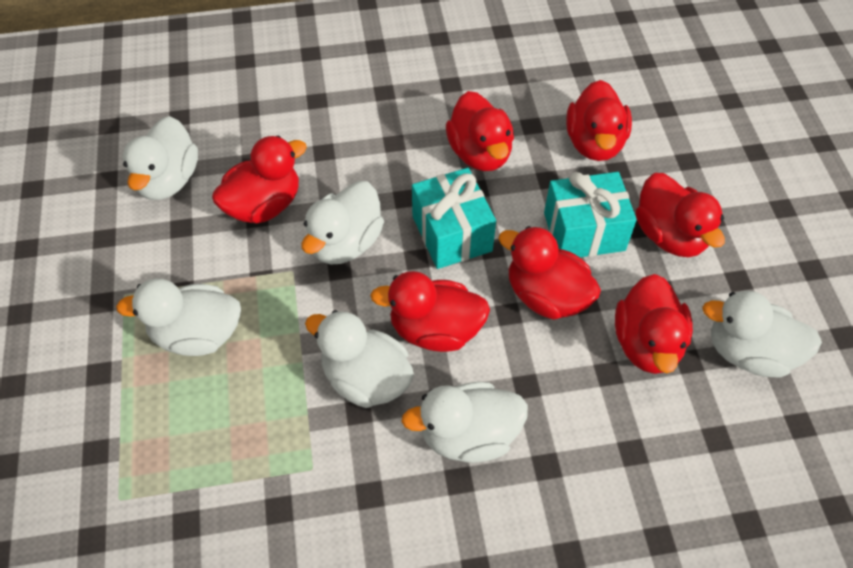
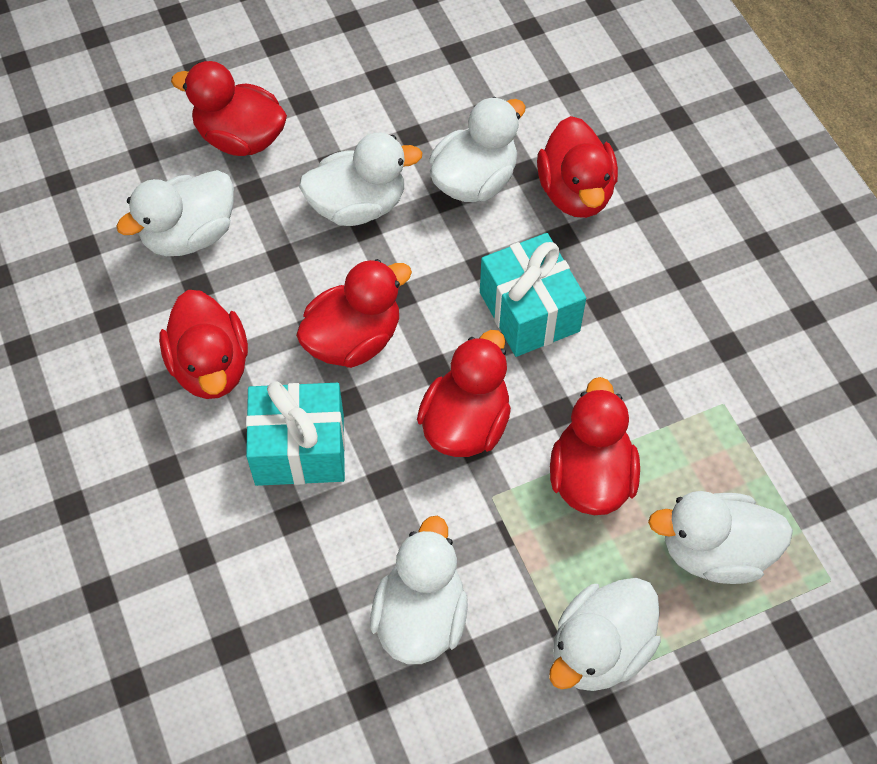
red duck: 7 -> 6

